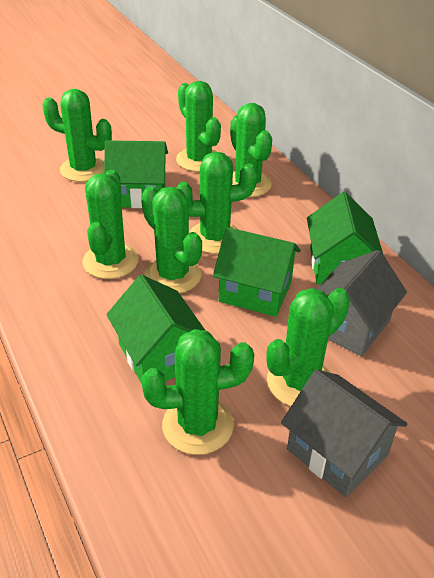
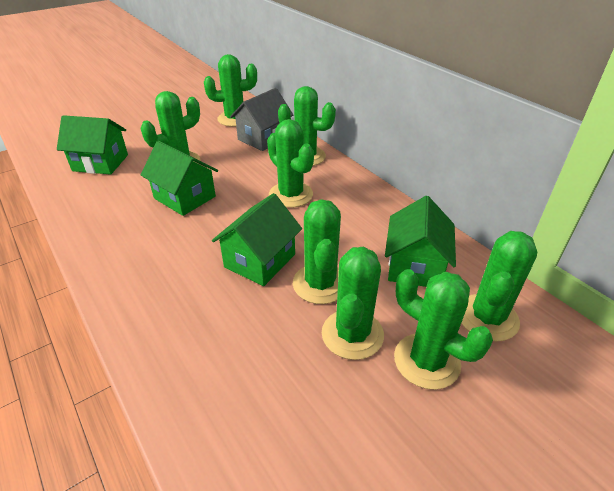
grey house: 2 -> 1

